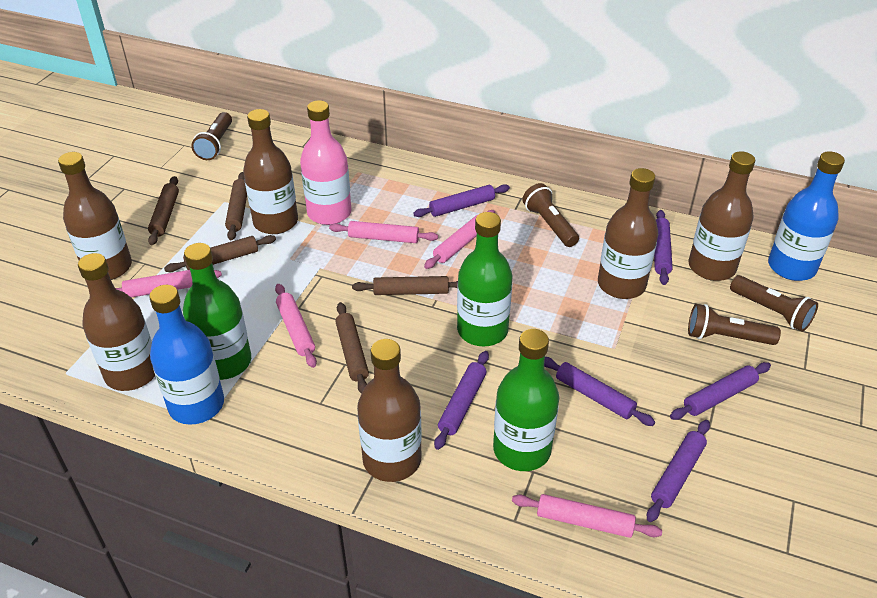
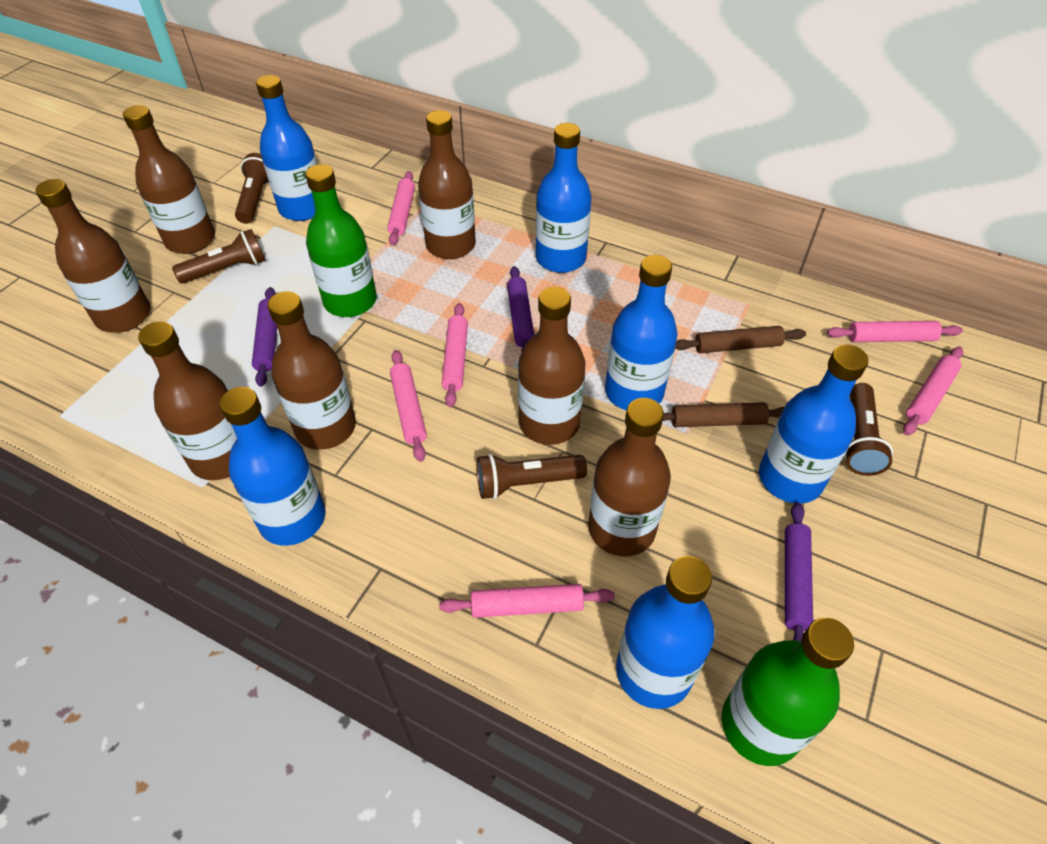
blue bottle: 2 -> 6
brown bottle: 6 -> 7
brown rolling pin: 5 -> 2
green bottle: 3 -> 2
pink bottle: 1 -> 0
pink rolling pin: 5 -> 6
purple rolling pin: 6 -> 3

